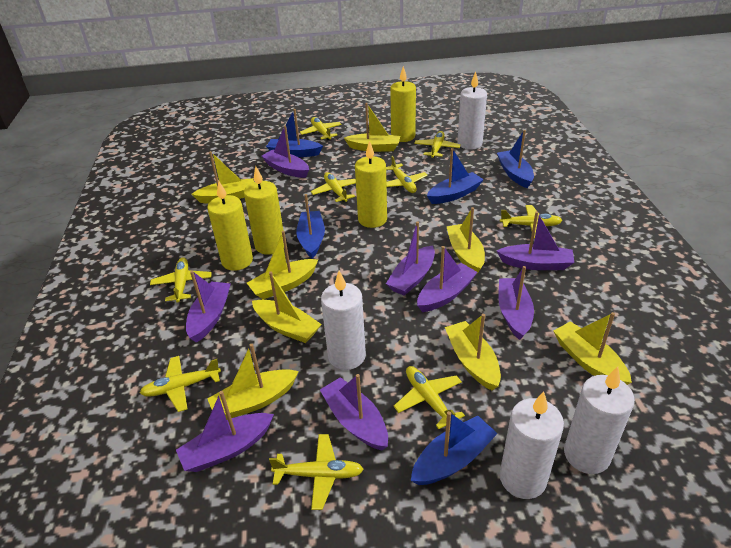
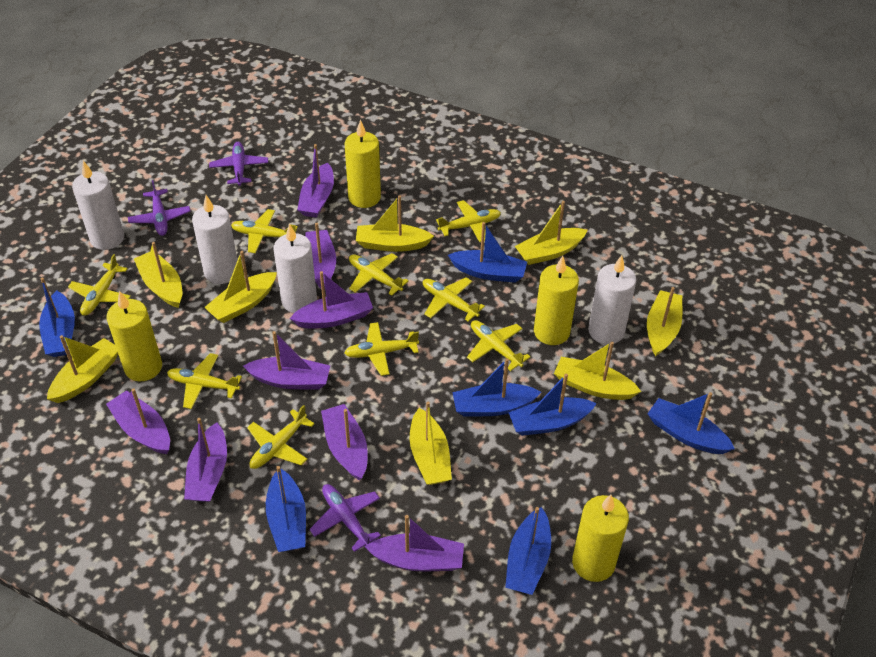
blue boat: 5 -> 7
purple plane: 0 -> 3

